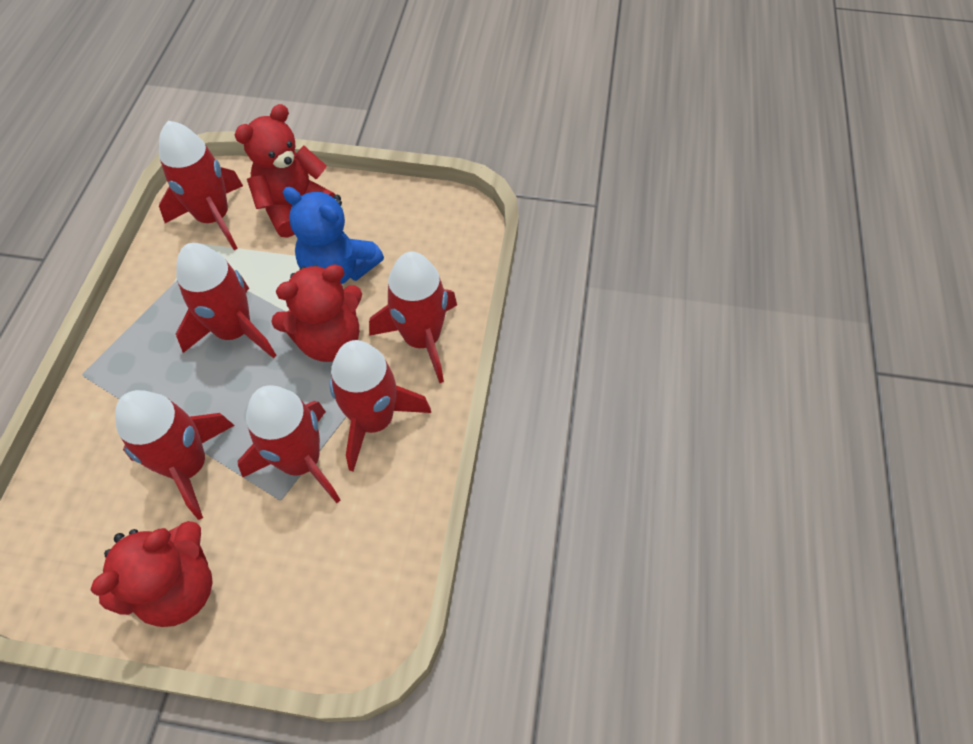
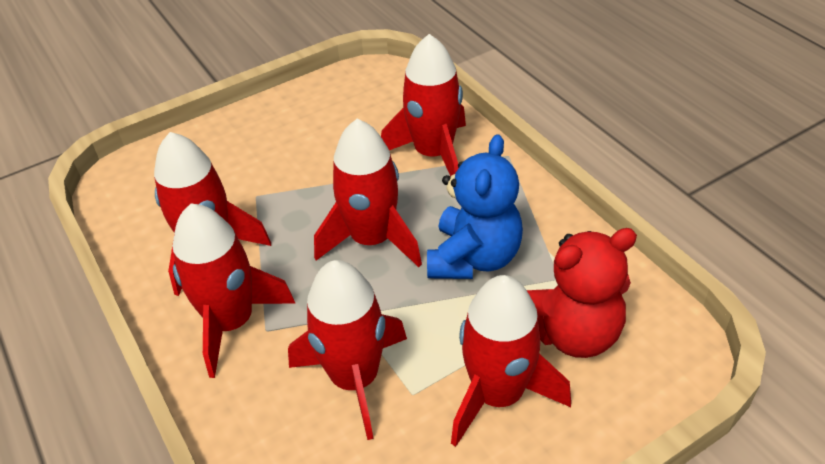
red teddy bear: 3 -> 1

